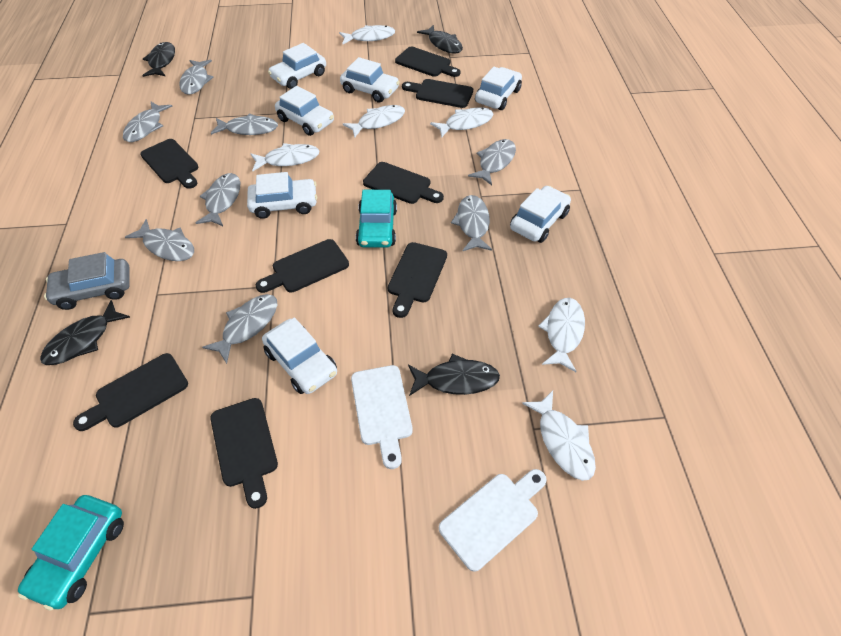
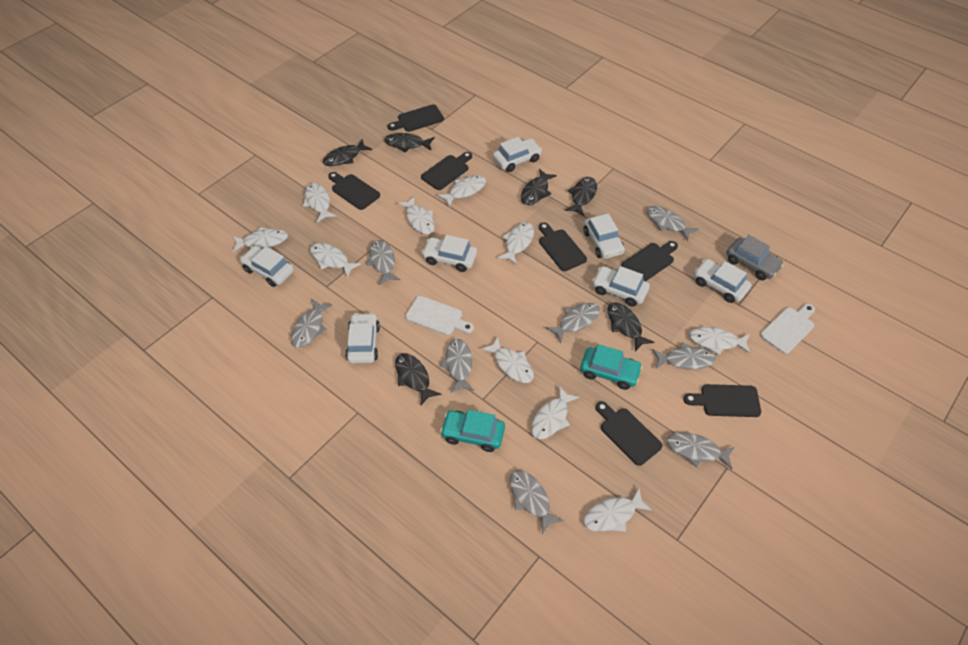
black cutting board: 8 -> 7
black fish: 4 -> 6
white fish: 6 -> 10

